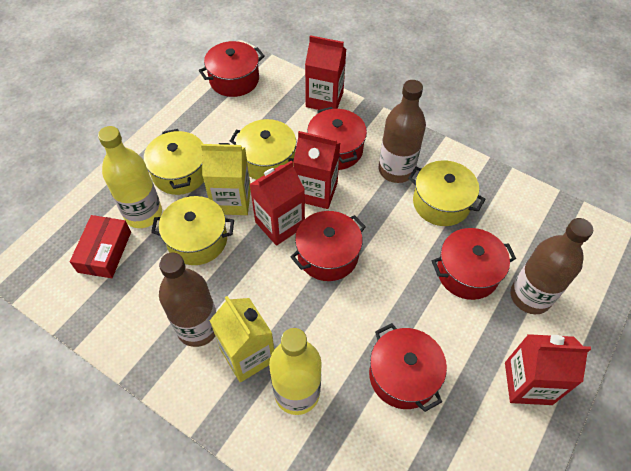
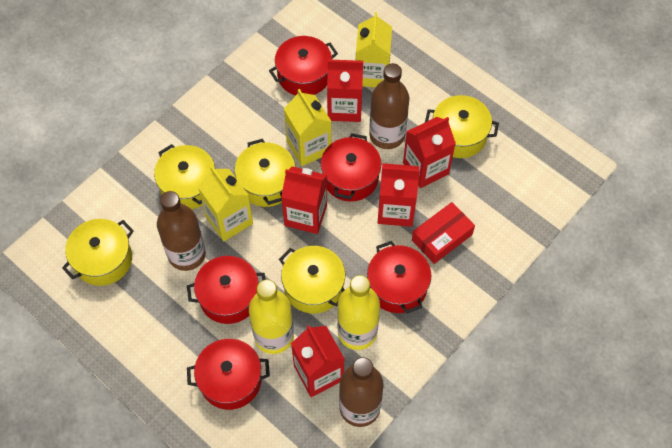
red carton: 4 -> 5
yellow carton: 2 -> 3
yellow pot: 4 -> 5

